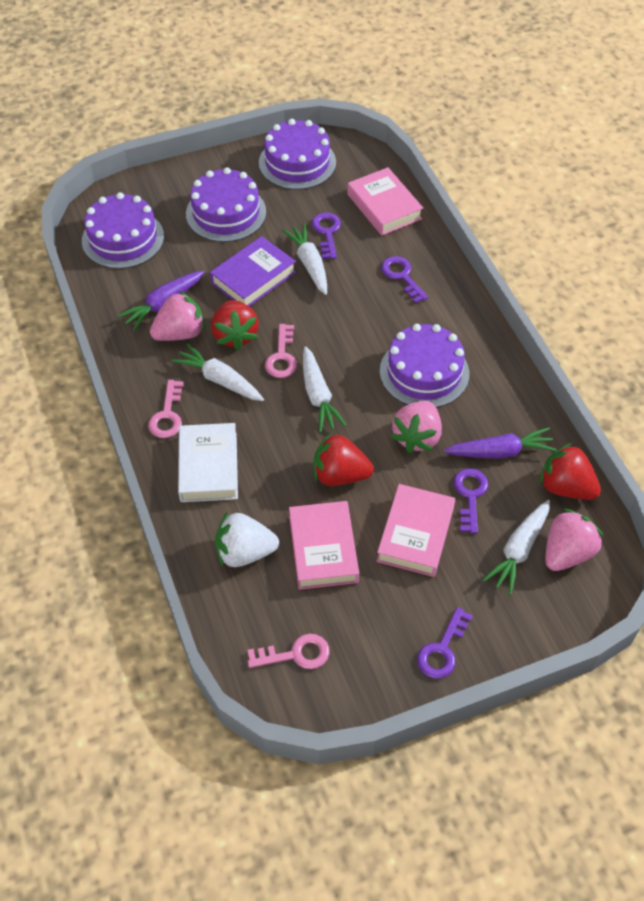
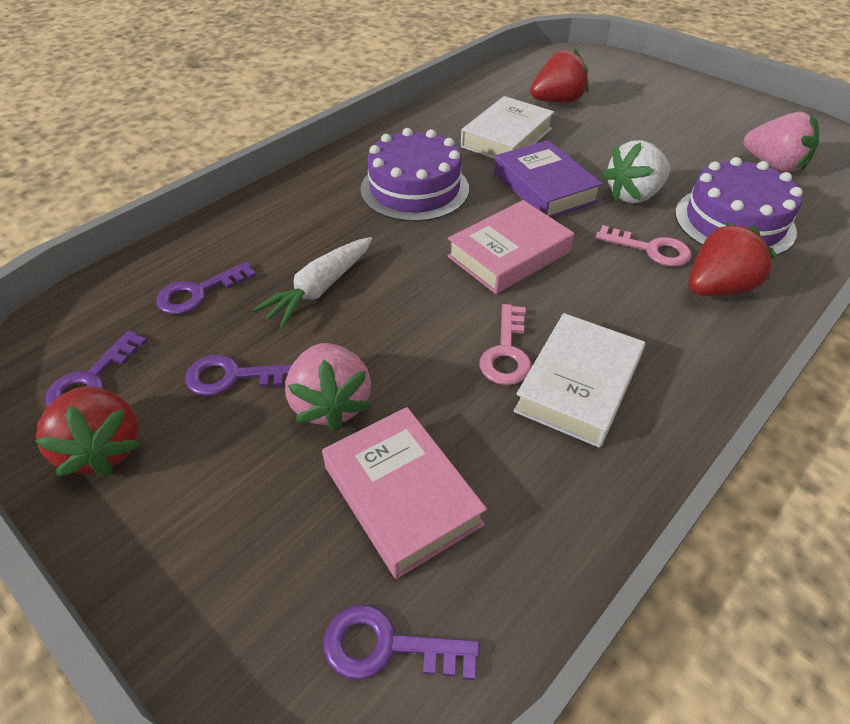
pink book: 3 -> 2
pink key: 3 -> 2
pink strawberry: 3 -> 2
purple cake: 4 -> 2
purple carrot: 2 -> 0
white book: 1 -> 2
white carrot: 4 -> 1

